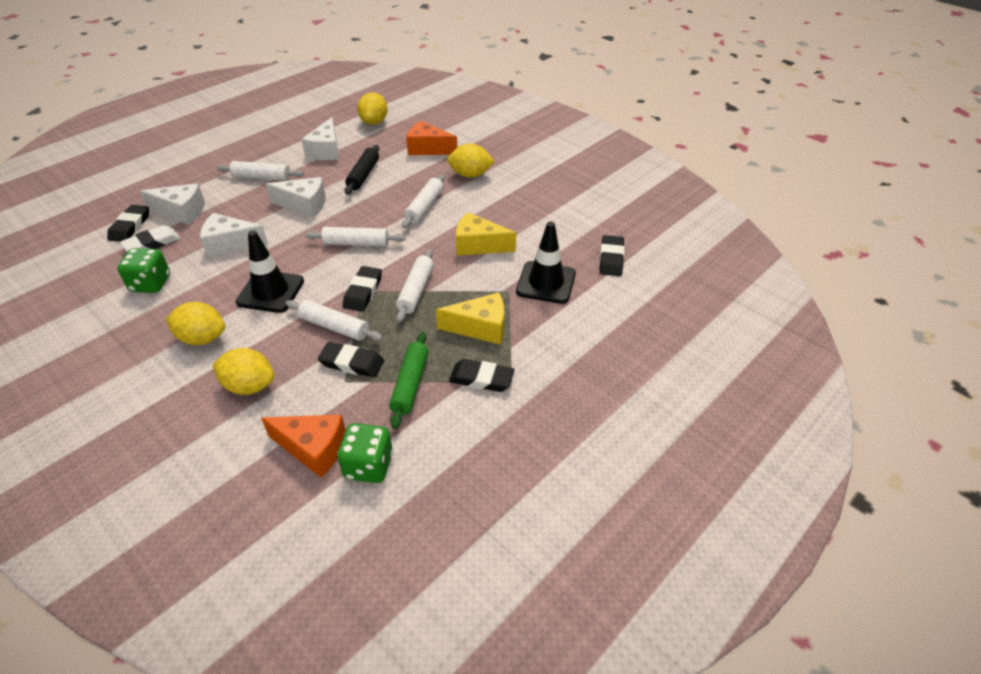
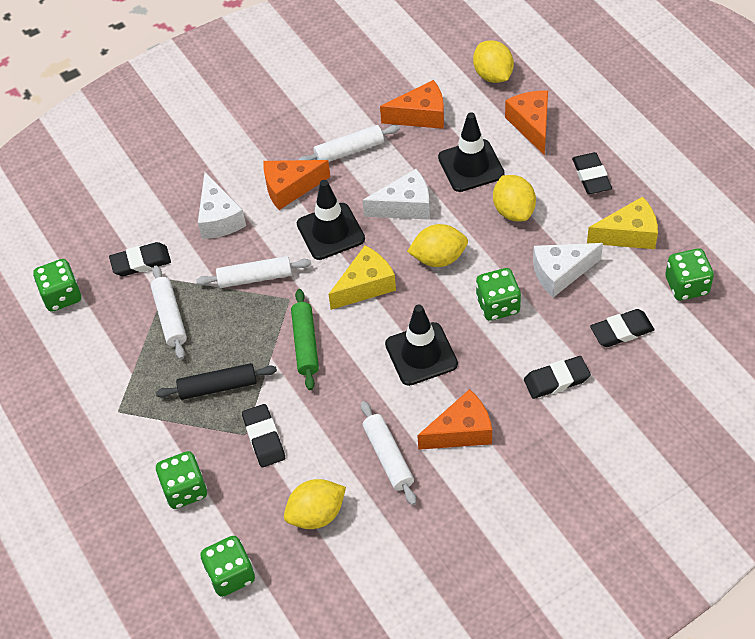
black traffic cone: 2 -> 3
green dice: 2 -> 5
orange cheese: 2 -> 4
white cheese: 4 -> 3
white eraser: 1 -> 0
white rolling pin: 5 -> 4

